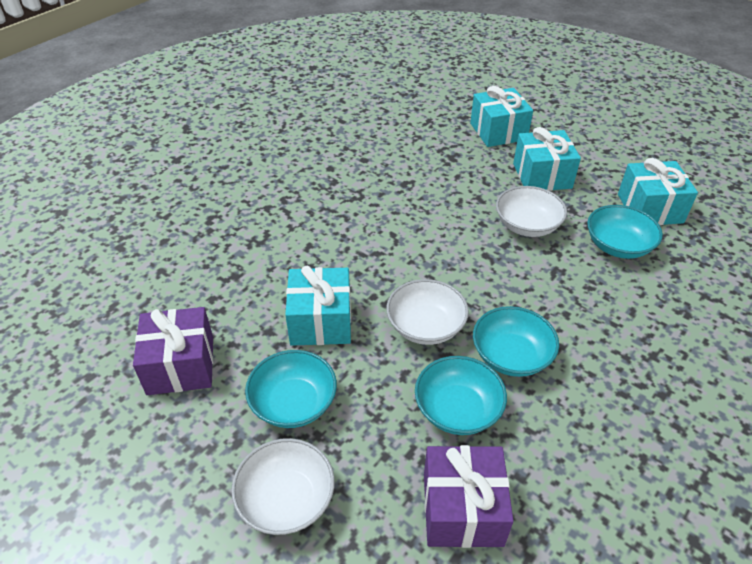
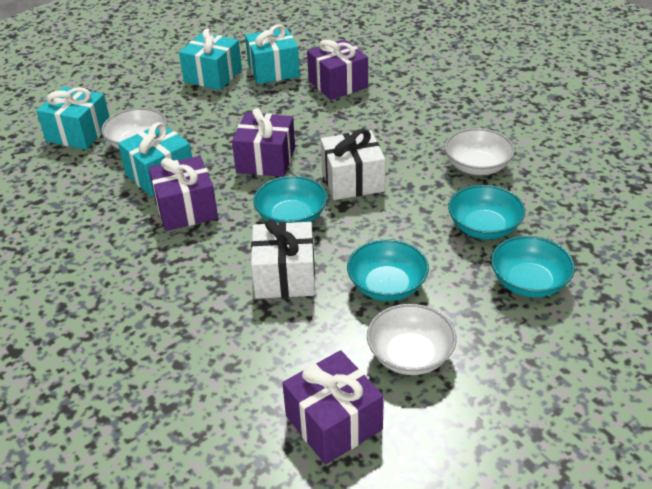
purple gift: 2 -> 4
white gift: 0 -> 2

